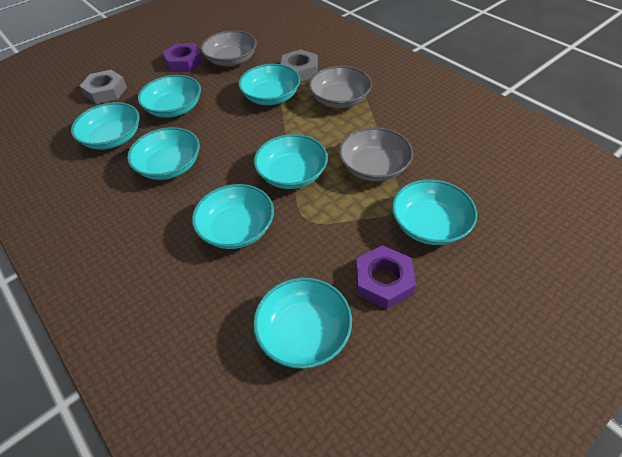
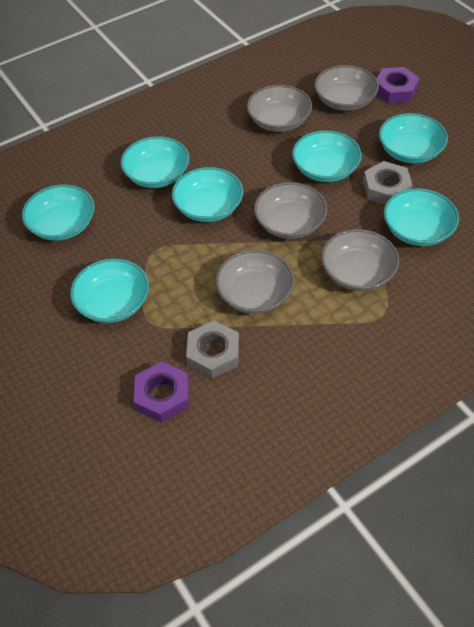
grey bowl: 3 -> 5
turquoise bowl: 8 -> 7

